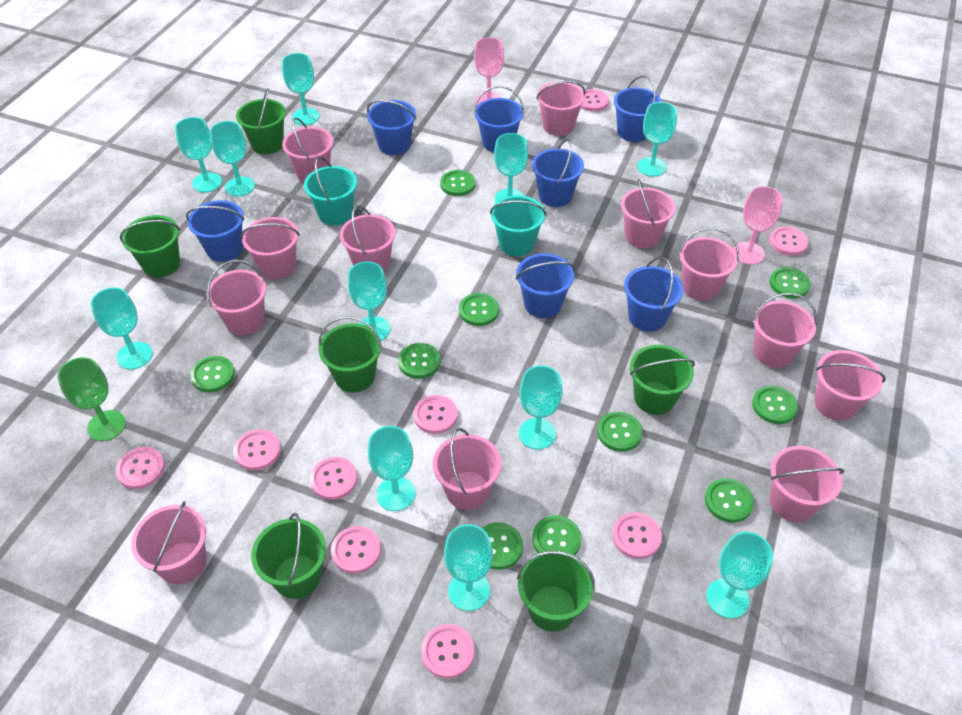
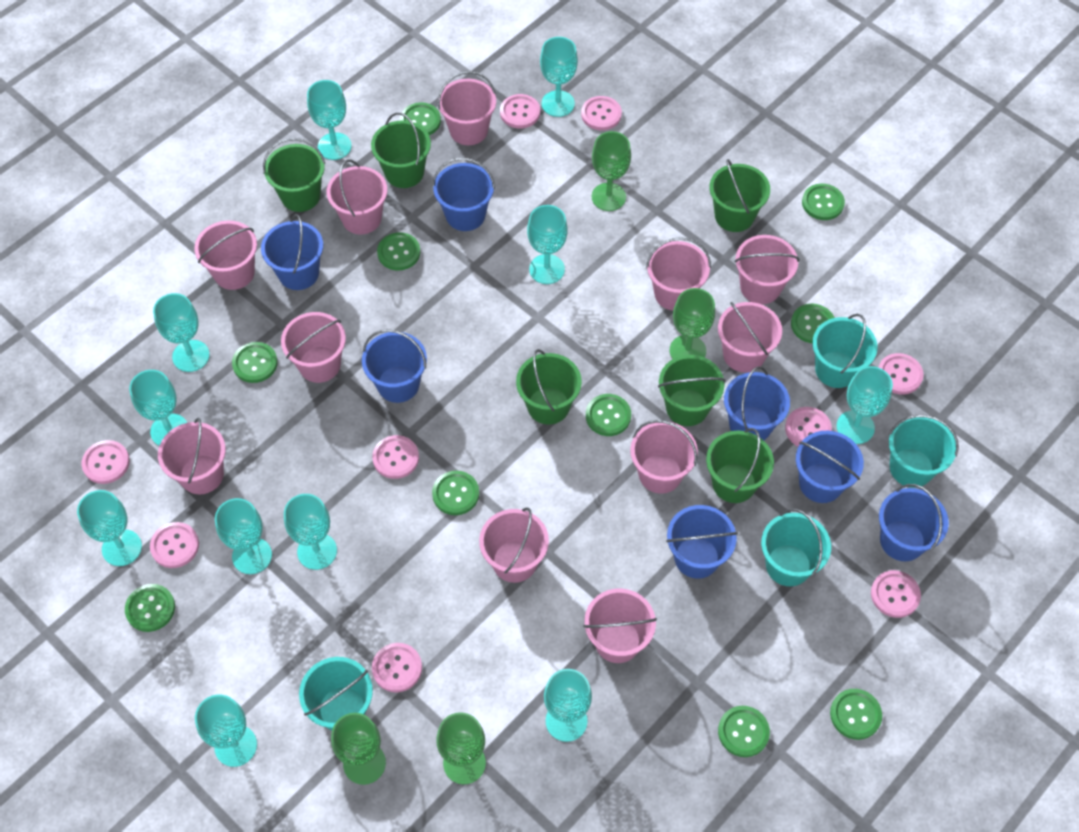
green goblet: 1 -> 4
pink bucket: 12 -> 11
pink goblet: 2 -> 0
turquoise bucket: 2 -> 4

